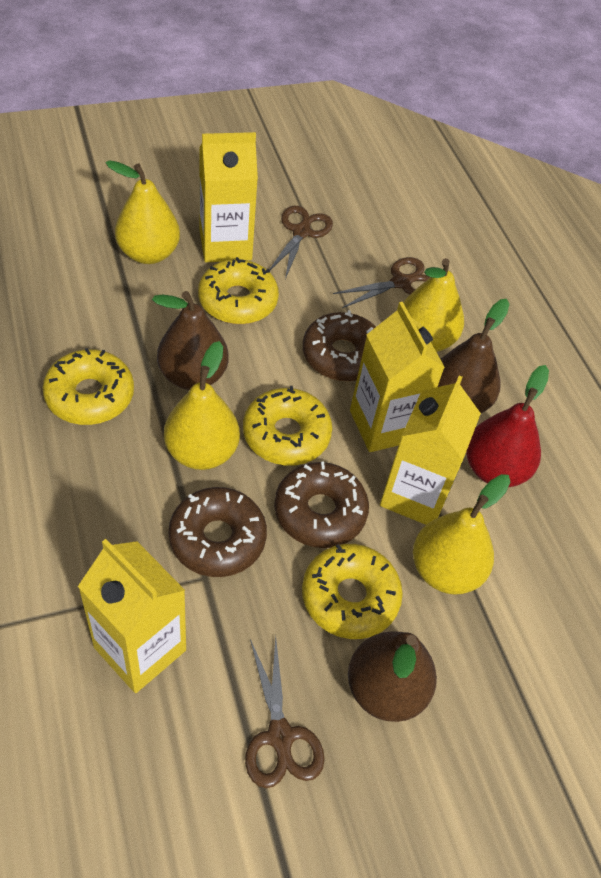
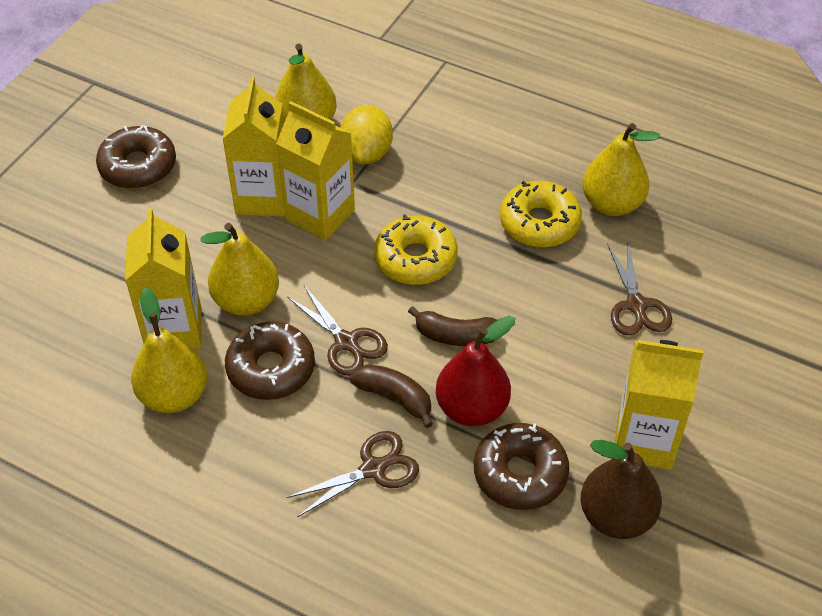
brown banana: 0 -> 2
brown pear: 3 -> 1
yellow donut: 4 -> 2
yellow lemon: 0 -> 1

